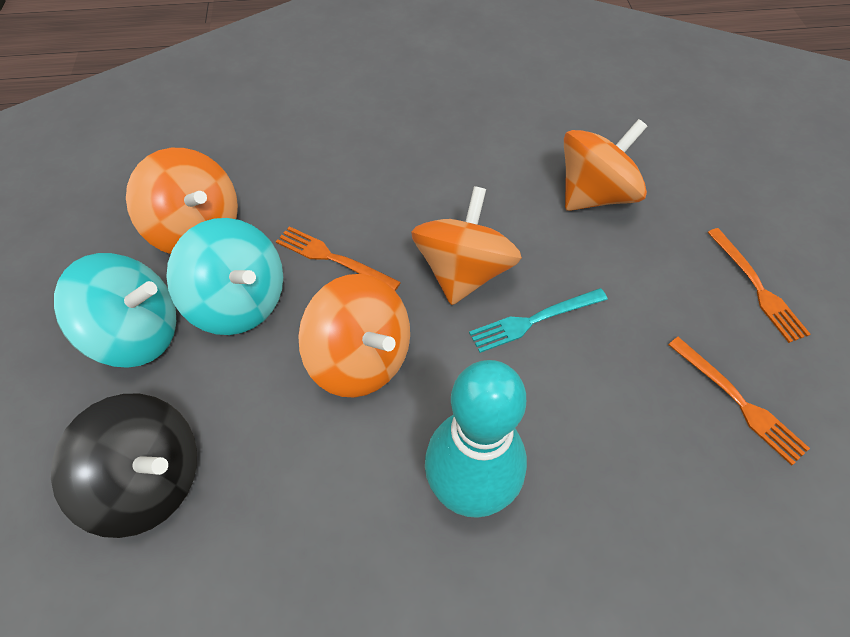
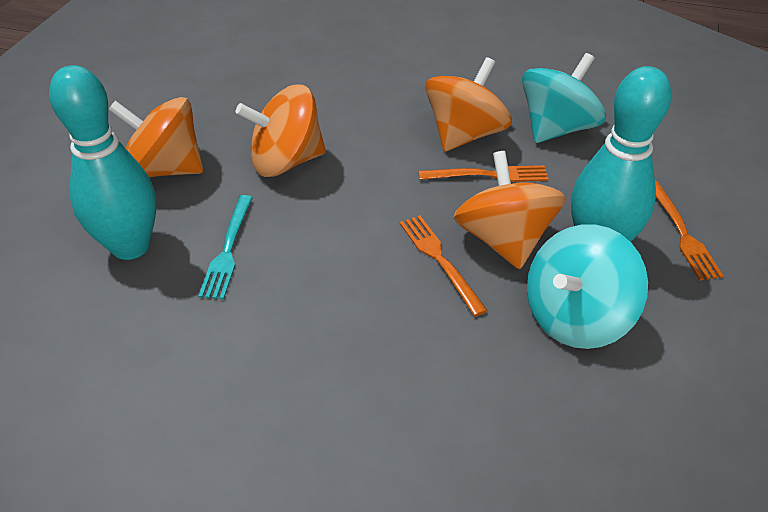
black spinning top: 1 -> 0
turquoise bowling pin: 1 -> 2

